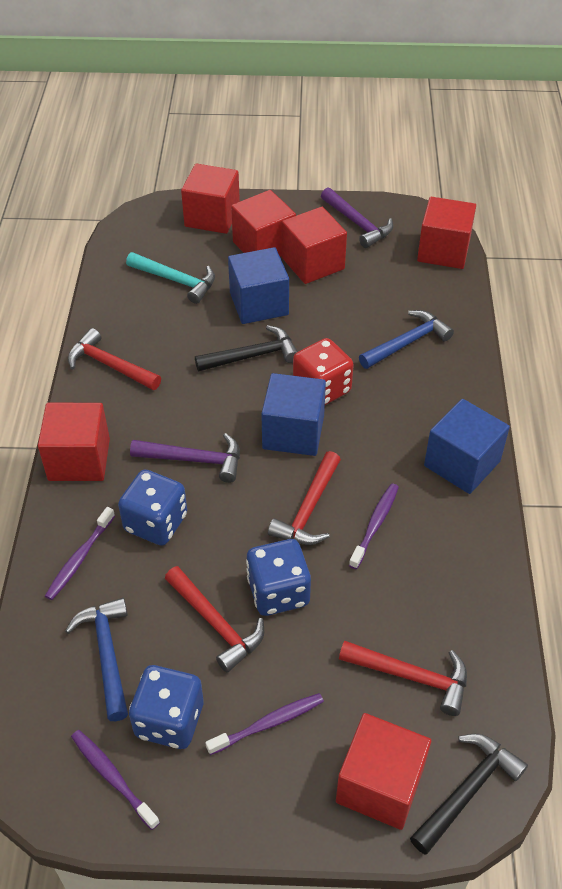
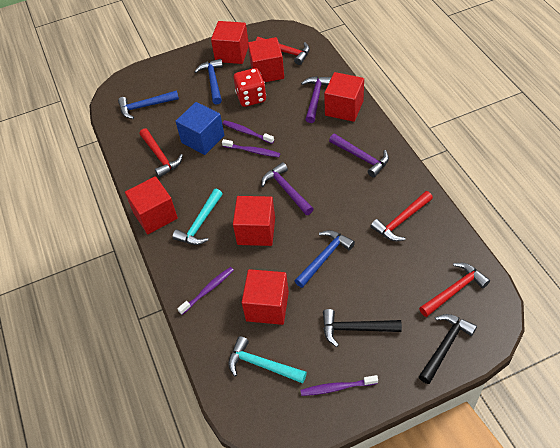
blue cube: 3 -> 1
blue dice: 3 -> 0
blue hammer: 2 -> 3
purple hammer: 2 -> 3
turquoise hammer: 1 -> 2

